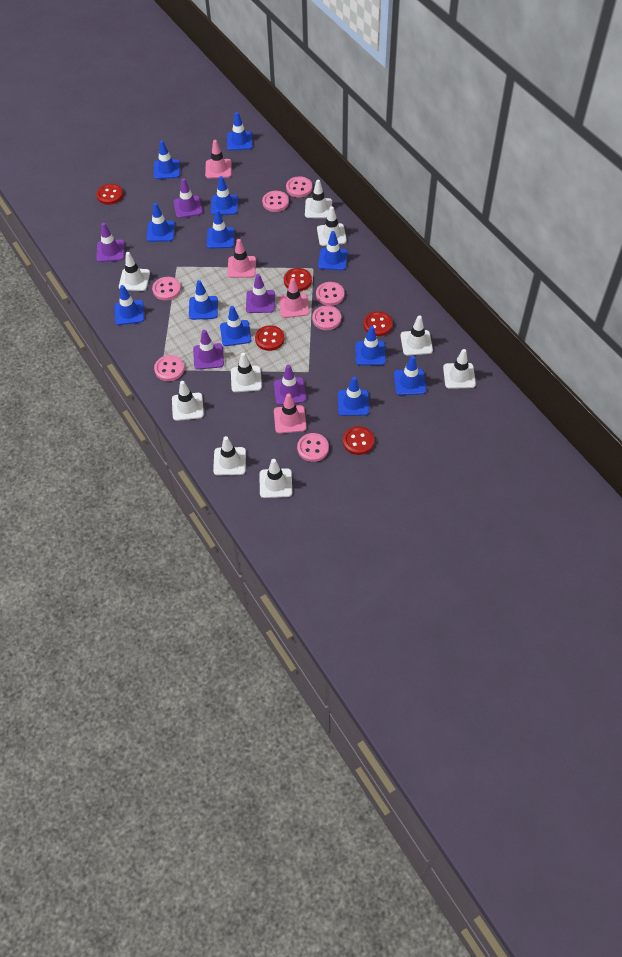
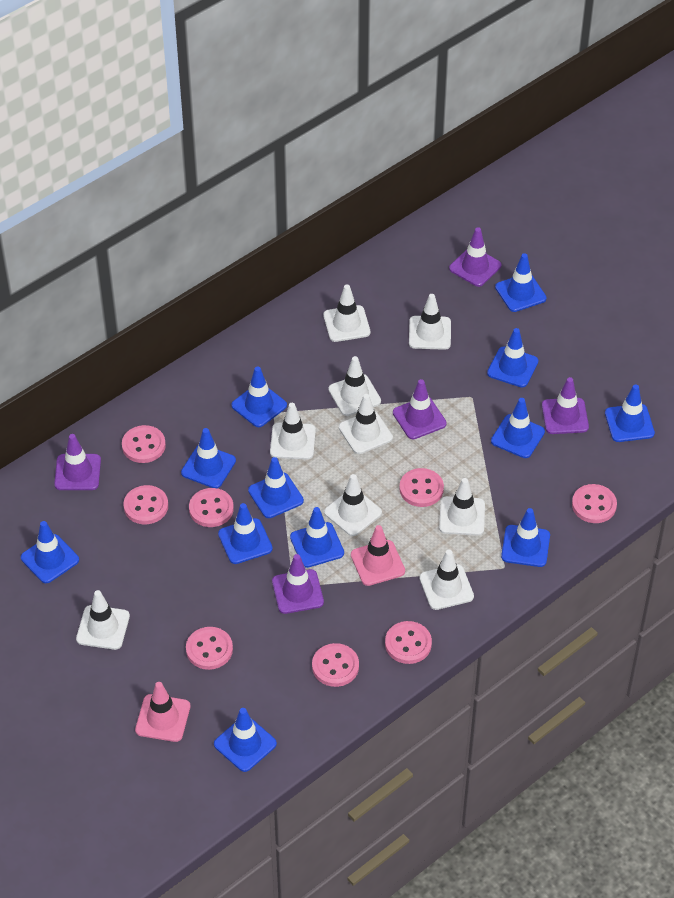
pink button: 7 -> 8
pink traffic cone: 4 -> 2
red button: 5 -> 0

